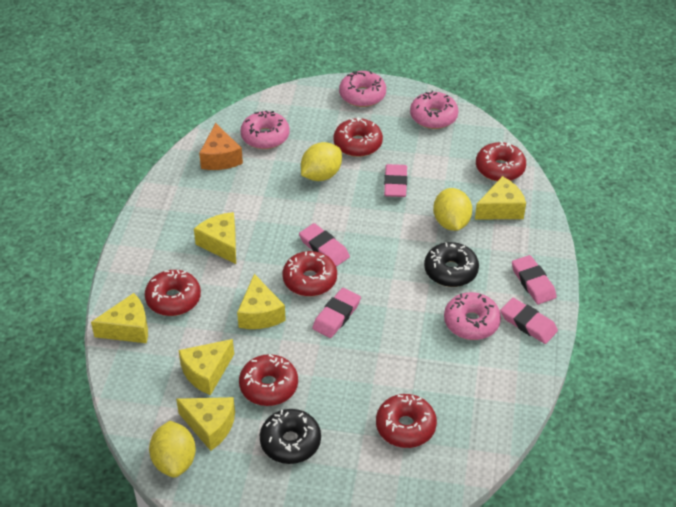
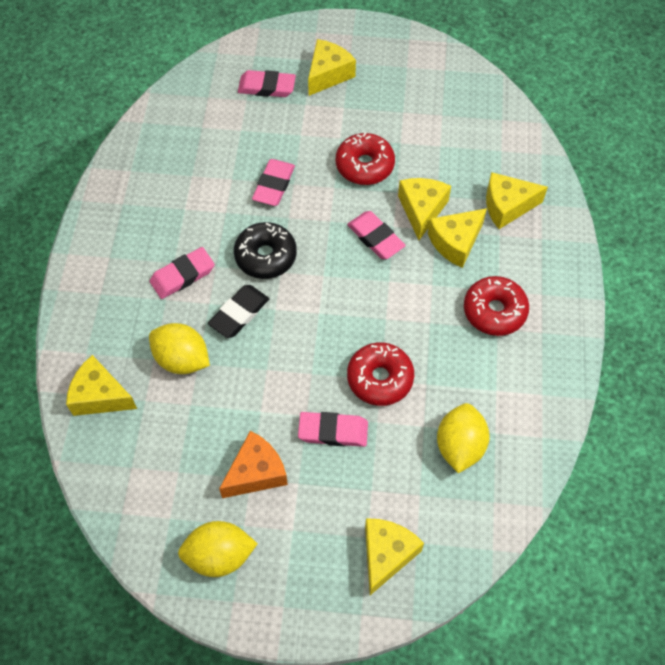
black donut: 2 -> 1
black eraser: 0 -> 1
pink donut: 4 -> 0
red donut: 6 -> 3

